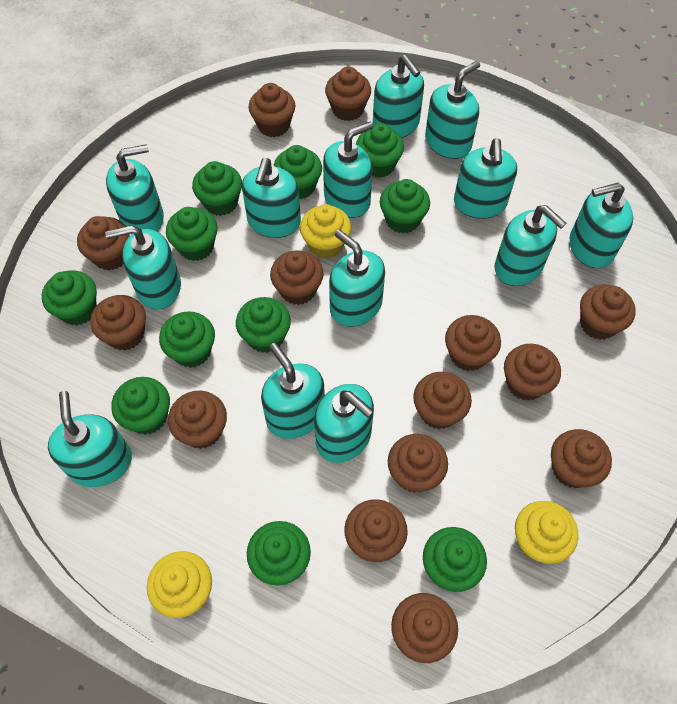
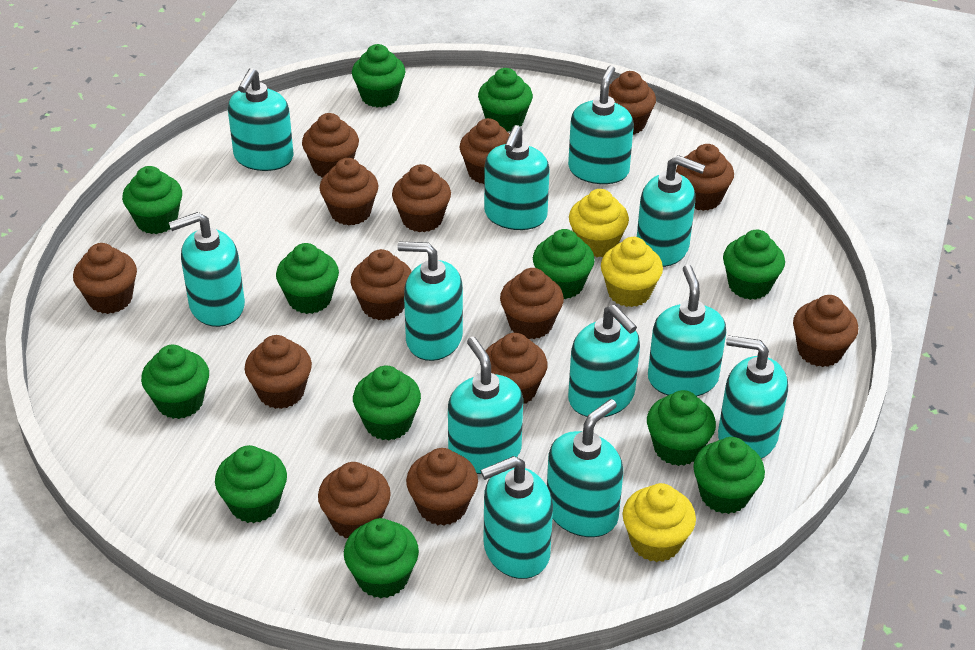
green cupcake: 11 -> 12
turquoise soap dispenser: 13 -> 12

